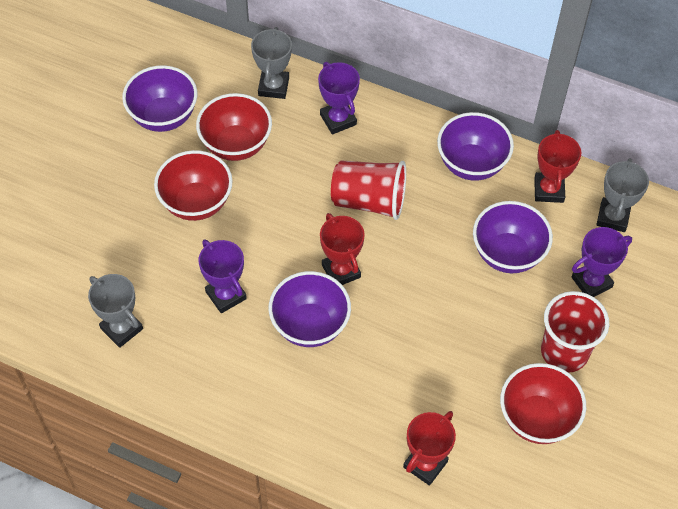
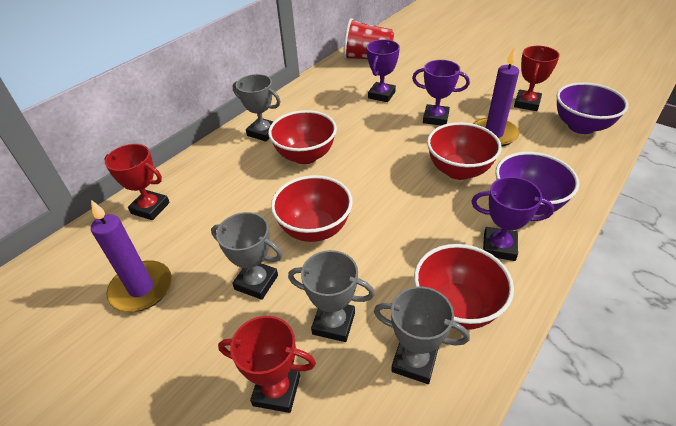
grey trophy: 3 -> 4
purple bowl: 4 -> 2
purple candle: 0 -> 2
red bowl: 3 -> 4
red cup: 2 -> 1

